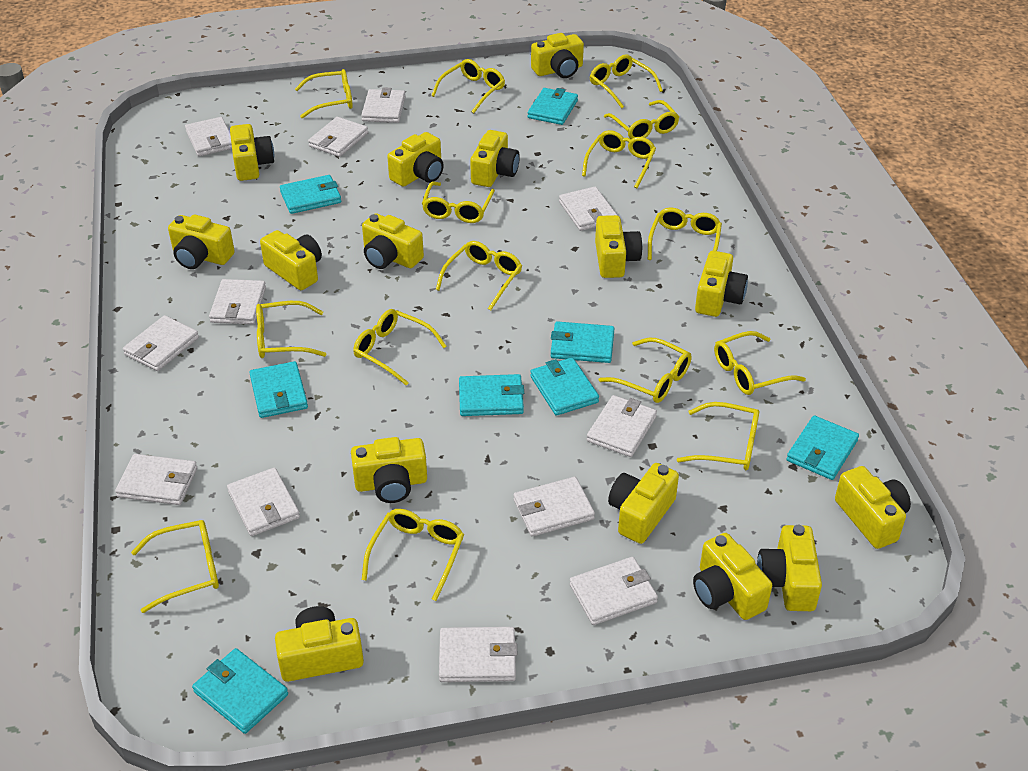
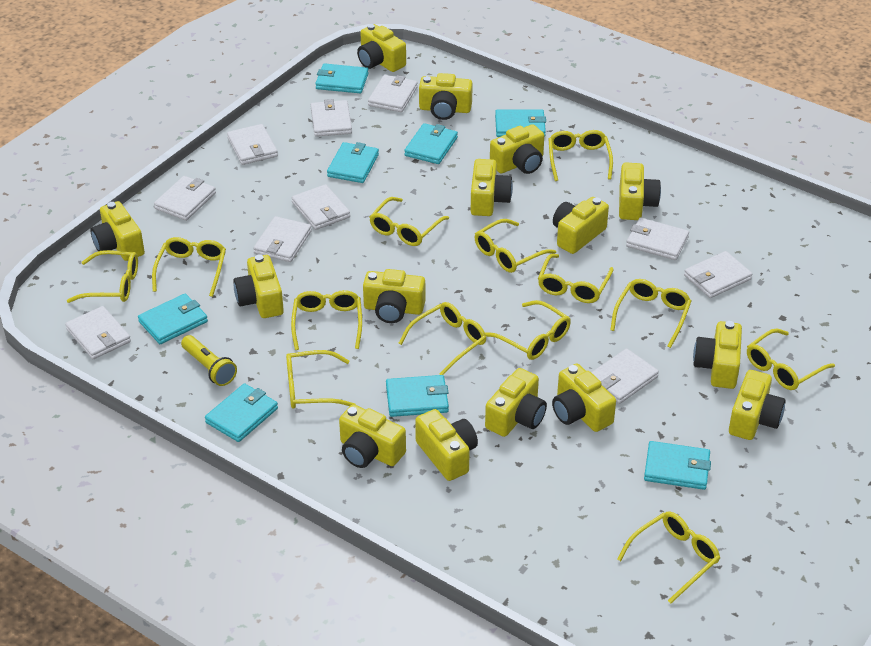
white wallet: 12 -> 10
yellow flashlight: 0 -> 1
yellow glasses: 15 -> 13

